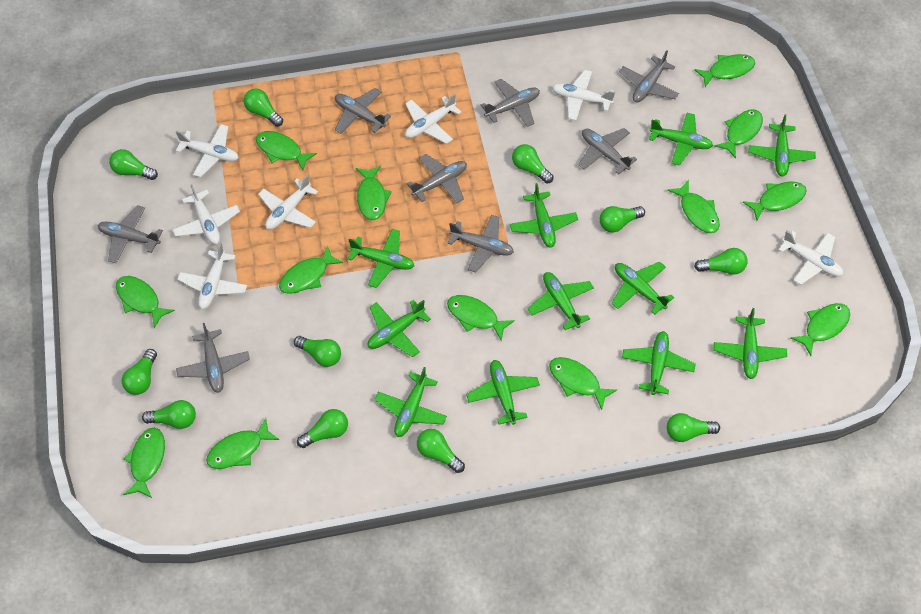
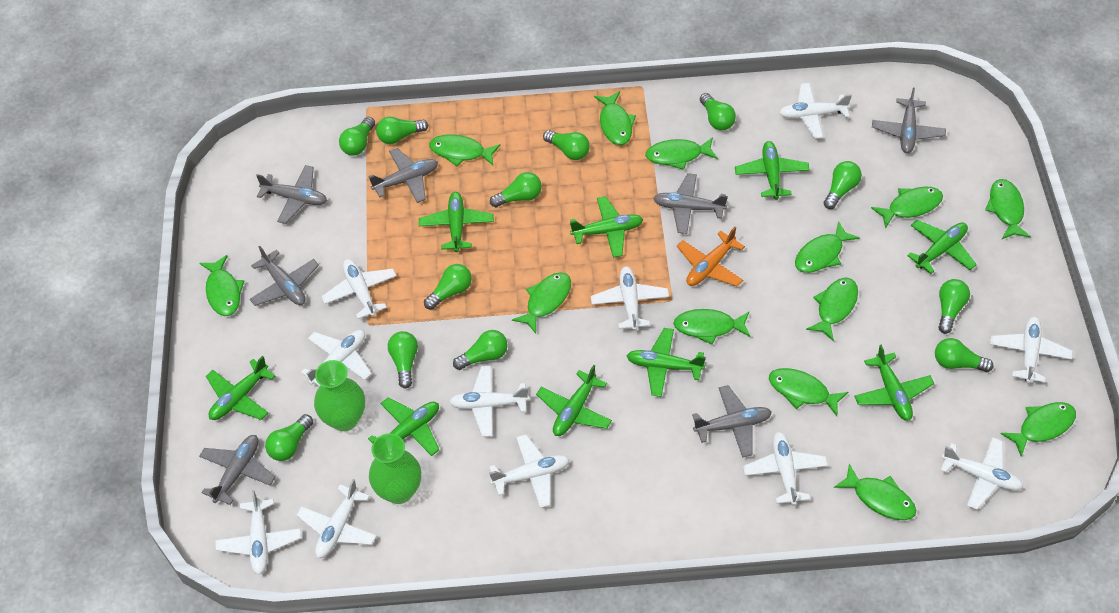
green light bulb: 11 -> 12
green plane: 11 -> 9
green vase: 0 -> 2
grey plane: 8 -> 7
orange plane: 0 -> 1
white plane: 7 -> 11

